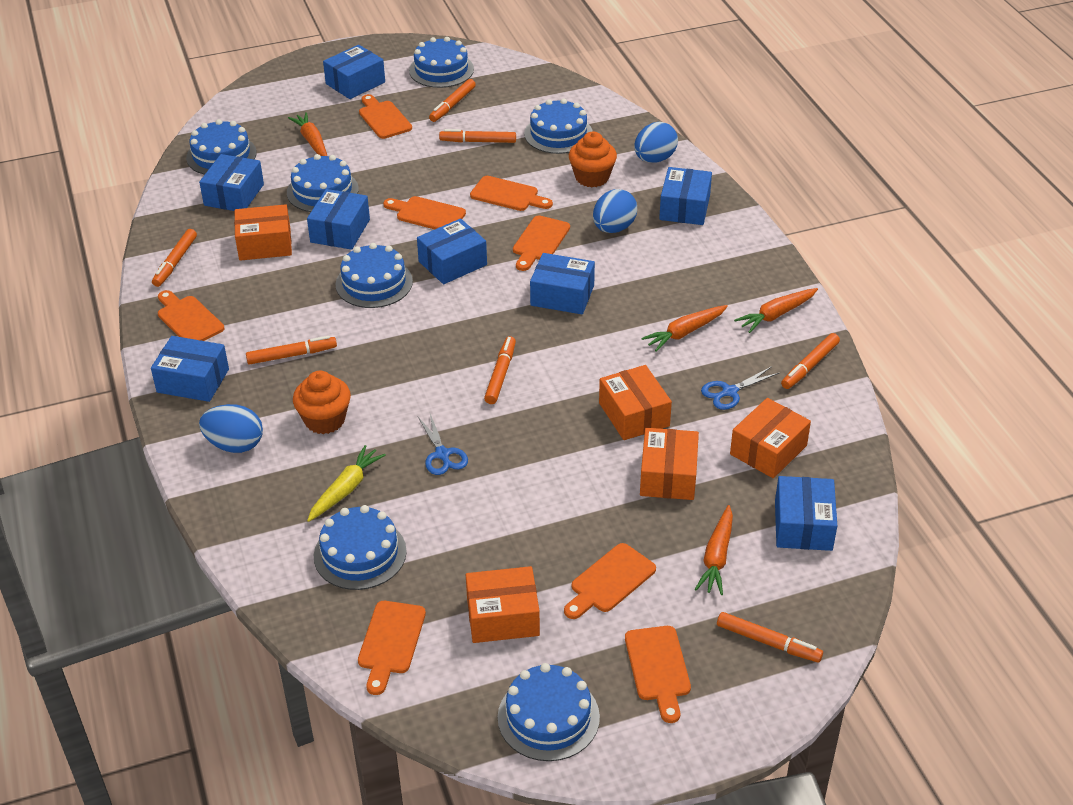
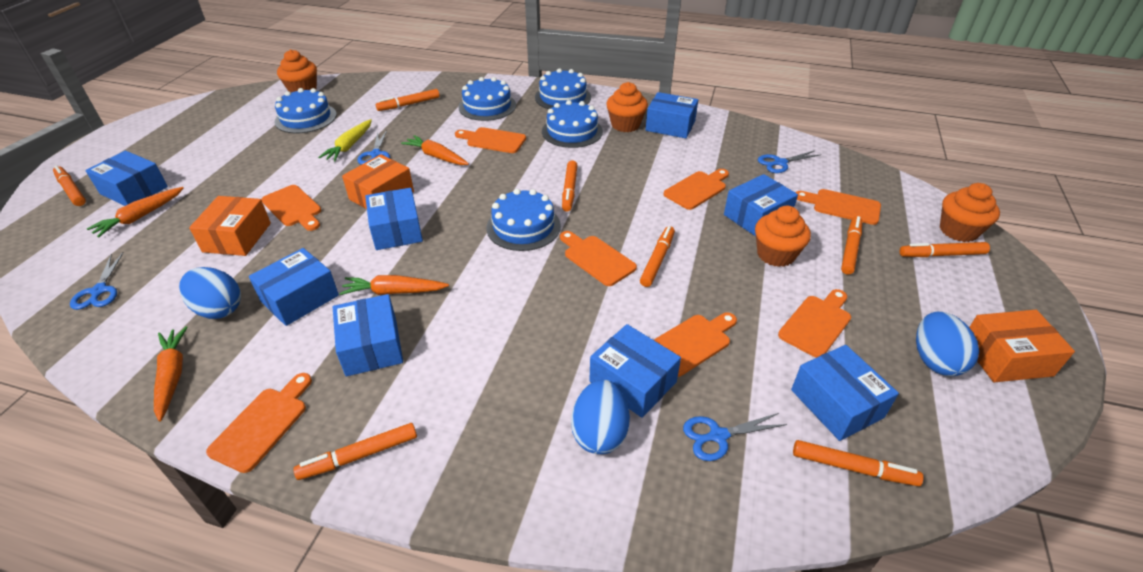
blue cake: 7 -> 5
blue scissors: 2 -> 4
orange box: 5 -> 3
orange cupcake: 2 -> 4
orange marker: 7 -> 8

